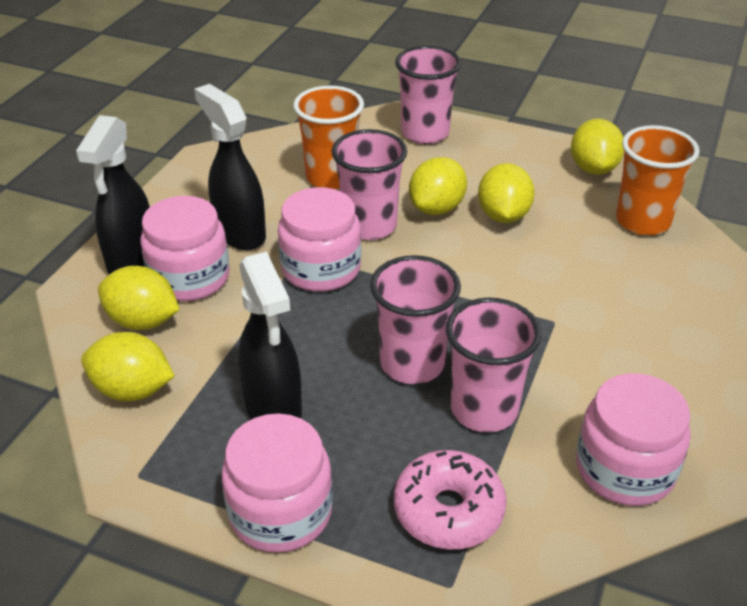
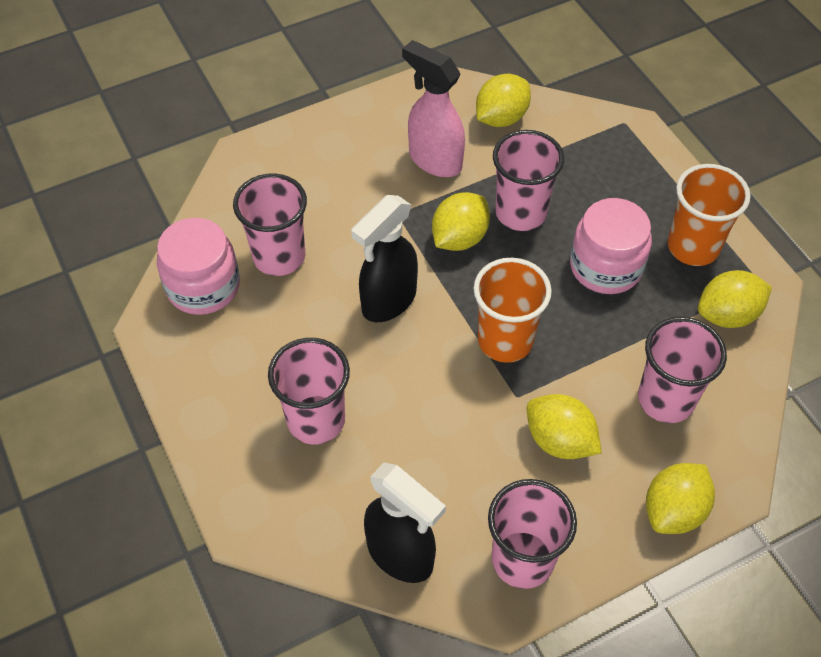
black spray bottle: 3 -> 2
pink cup: 4 -> 5
pink donut: 1 -> 0
pink jar: 4 -> 2
pink spray bottle: 0 -> 1

